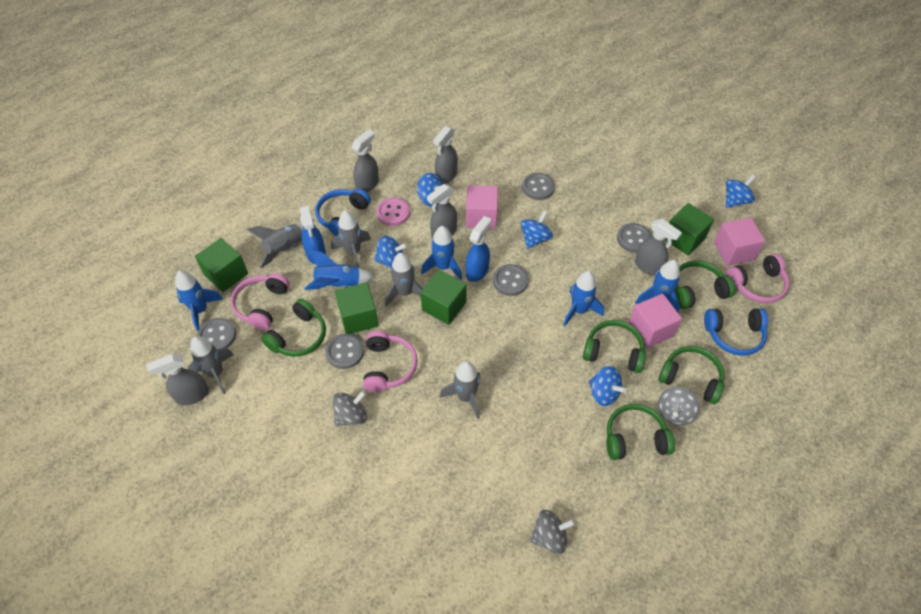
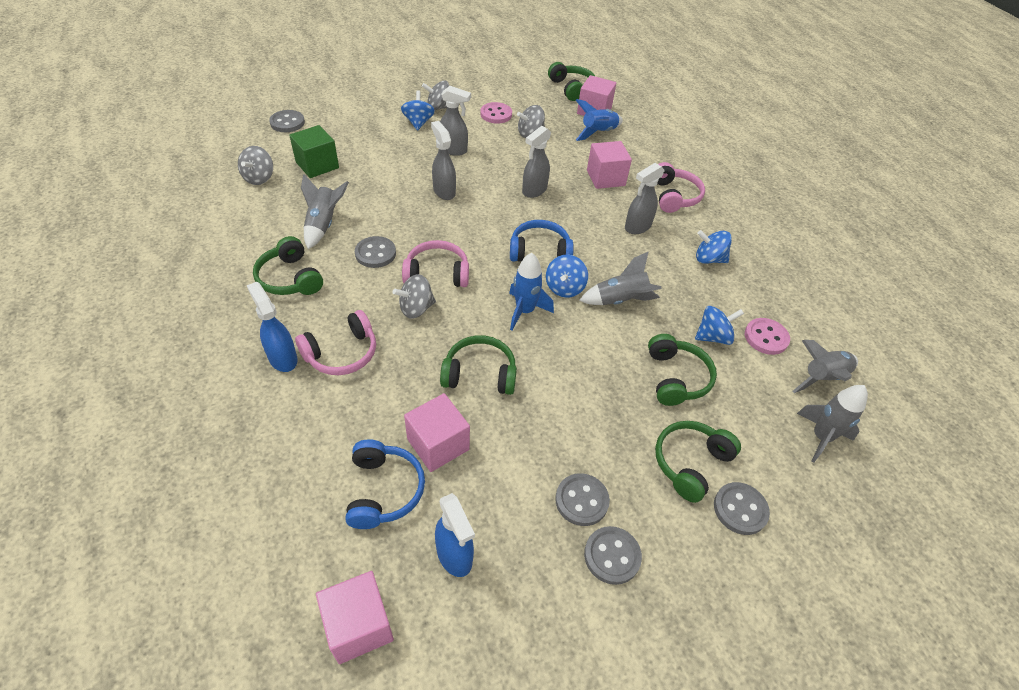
blue rocket: 5 -> 2
blue spinning top: 5 -> 4
green cube: 4 -> 1
grey rocket: 5 -> 4
grey spinning top: 3 -> 4
grey spray bottle: 5 -> 4
pink button: 1 -> 2
pink cube: 3 -> 4

